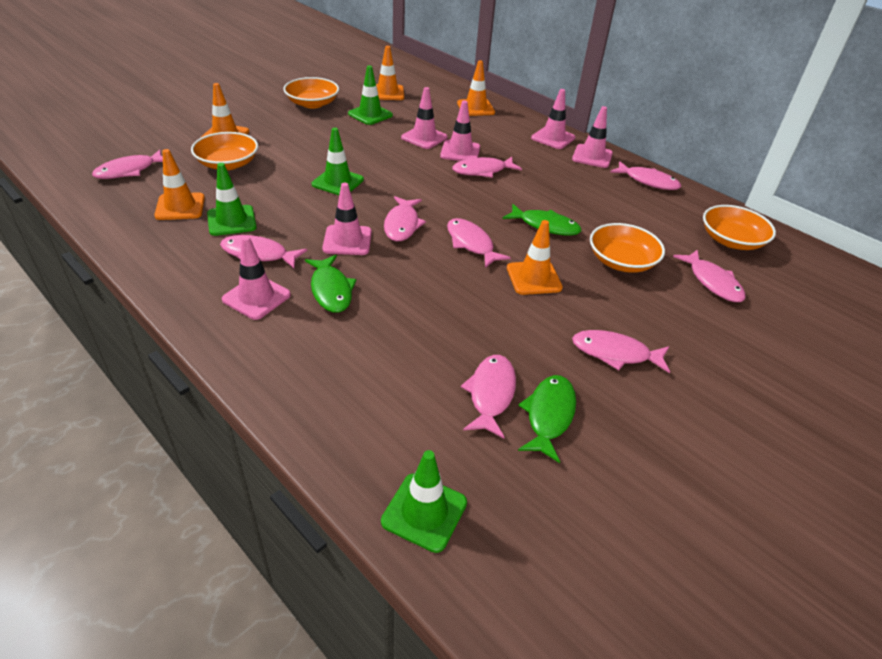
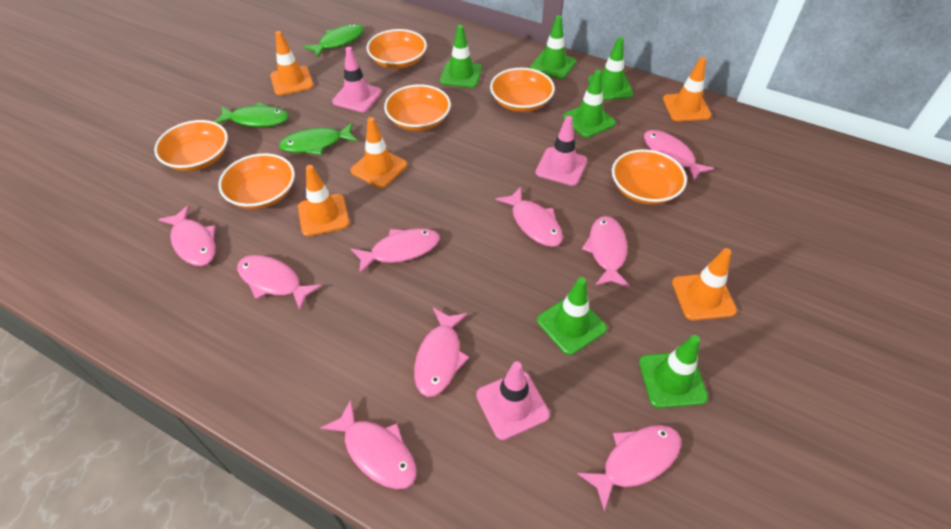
green traffic cone: 4 -> 6
orange bowl: 4 -> 6
pink traffic cone: 6 -> 3

